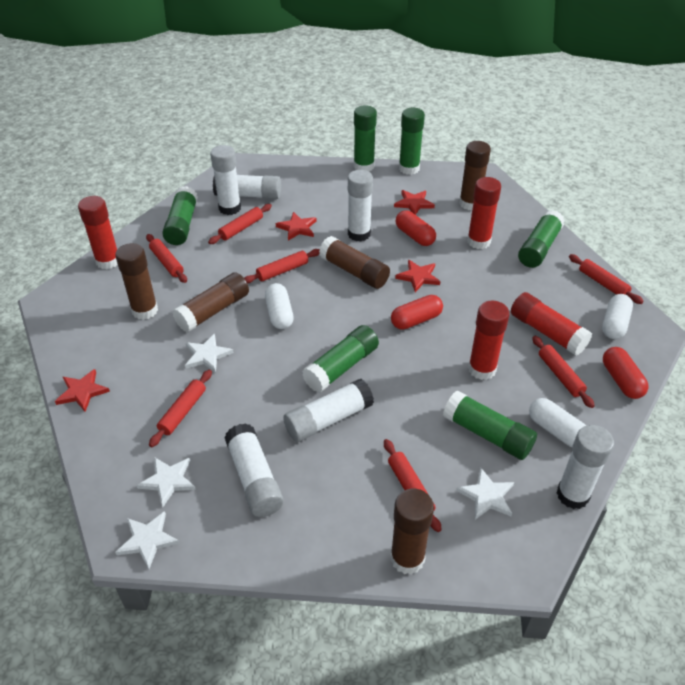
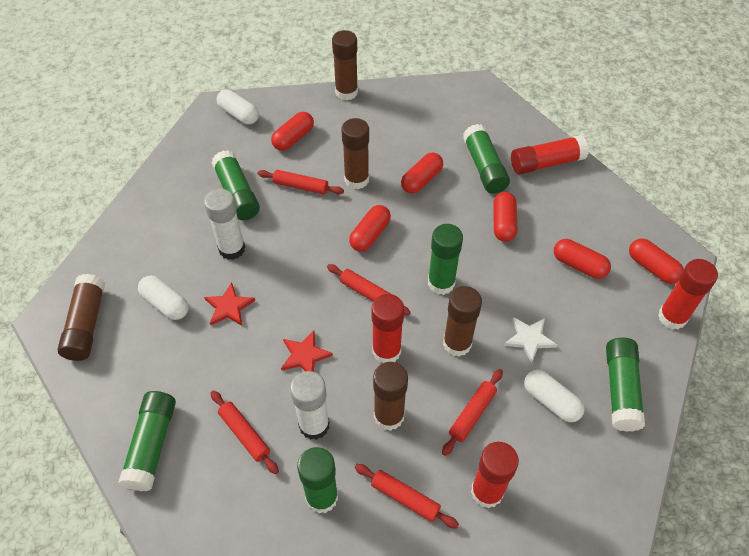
red capsule: 3 -> 6
red rolling pin: 7 -> 5
red star: 4 -> 2
white glue stick: 6 -> 2
white star: 4 -> 1

